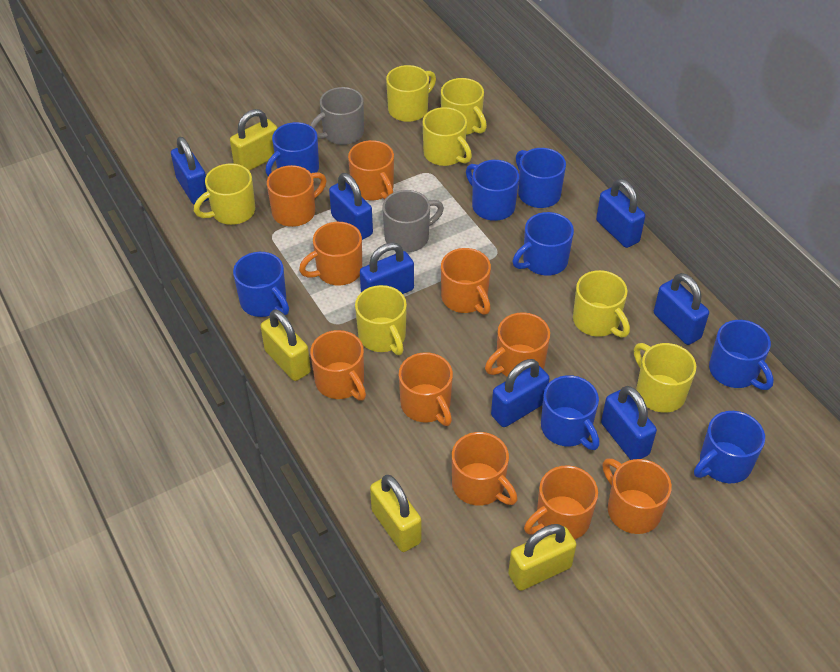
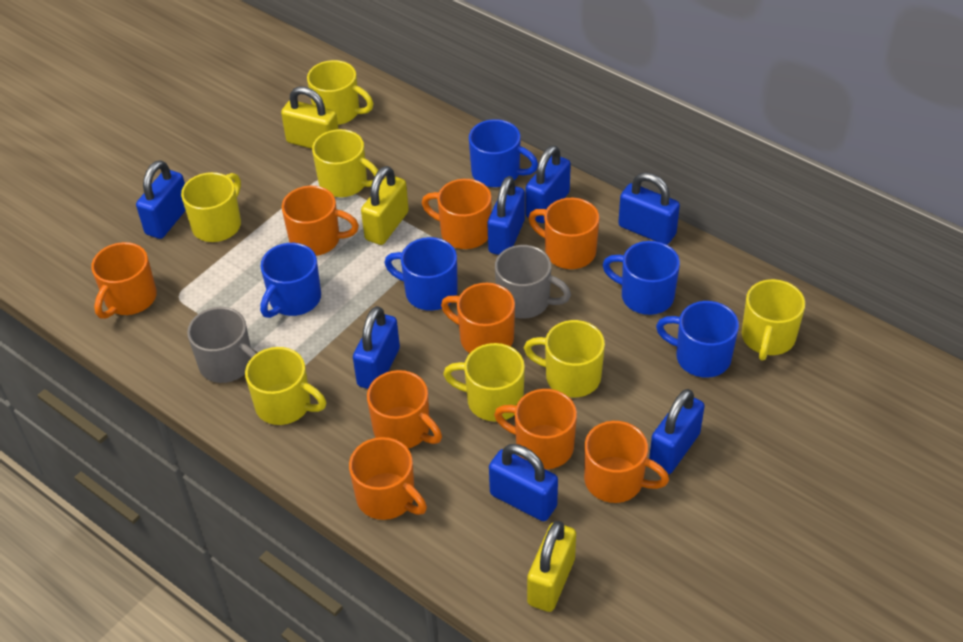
blue mug: 8 -> 5
orange mug: 10 -> 9
yellow padlock: 4 -> 3

